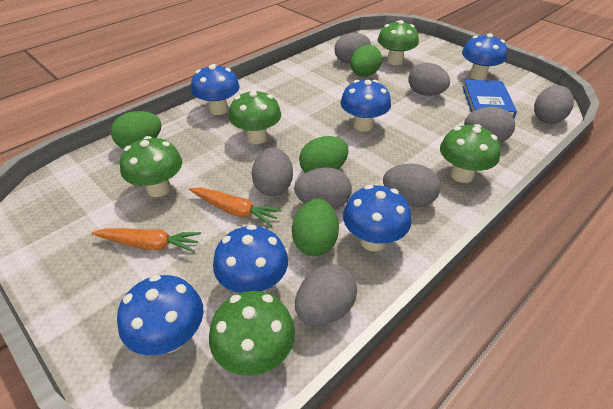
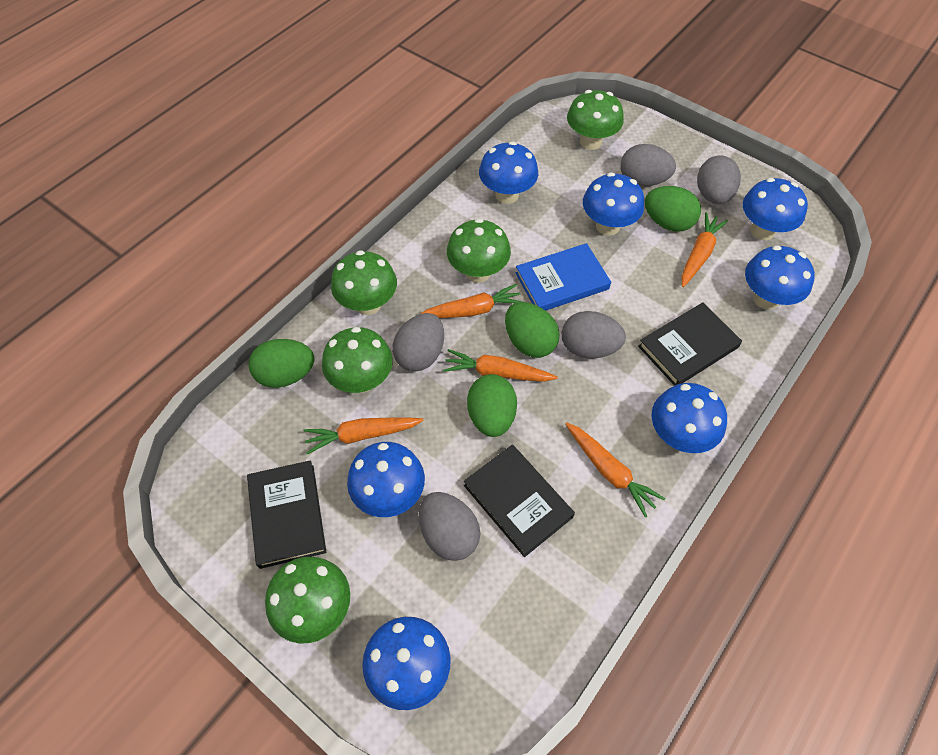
black book: 0 -> 3
blue mushroom: 6 -> 7
grey egg: 8 -> 5
orange carrot: 2 -> 5

